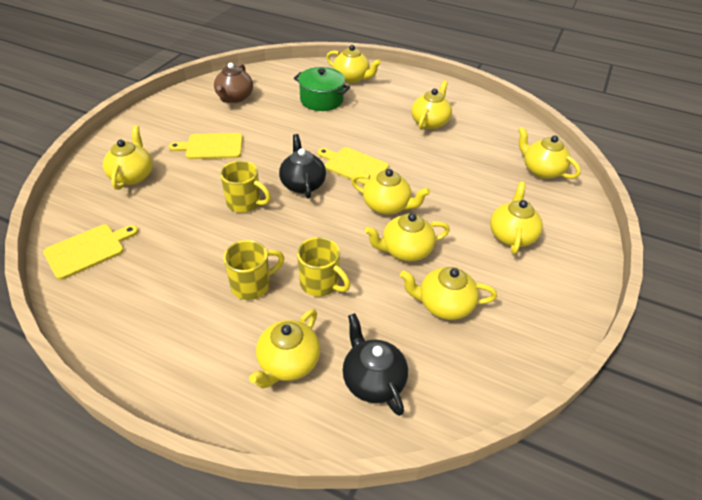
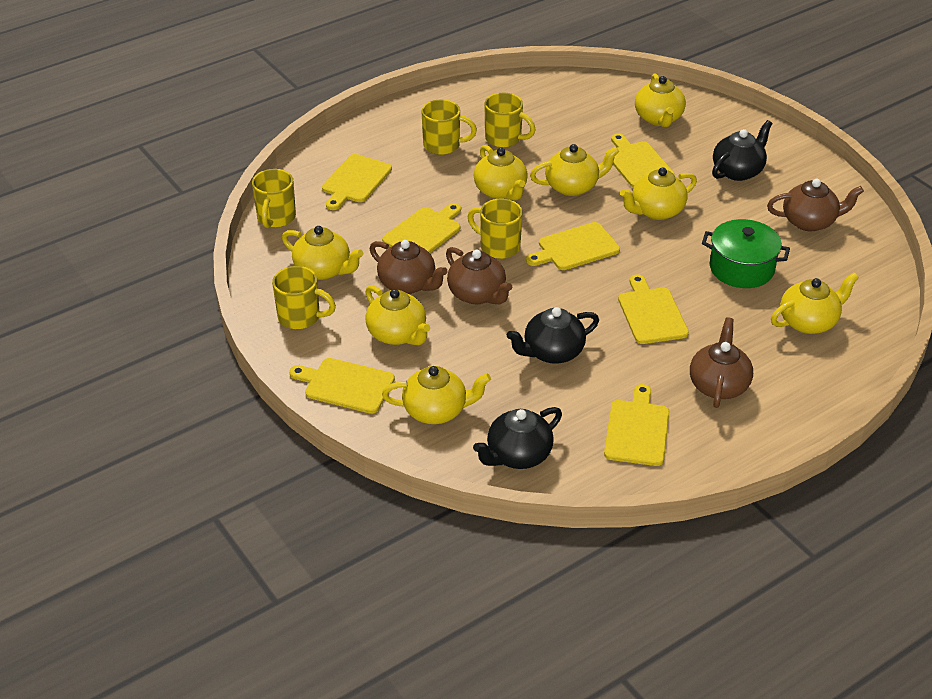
black teapot: 2 -> 3
brown teapot: 1 -> 4
yellow cutting board: 3 -> 7
yellow mug: 3 -> 5
yellow teapot: 9 -> 8

